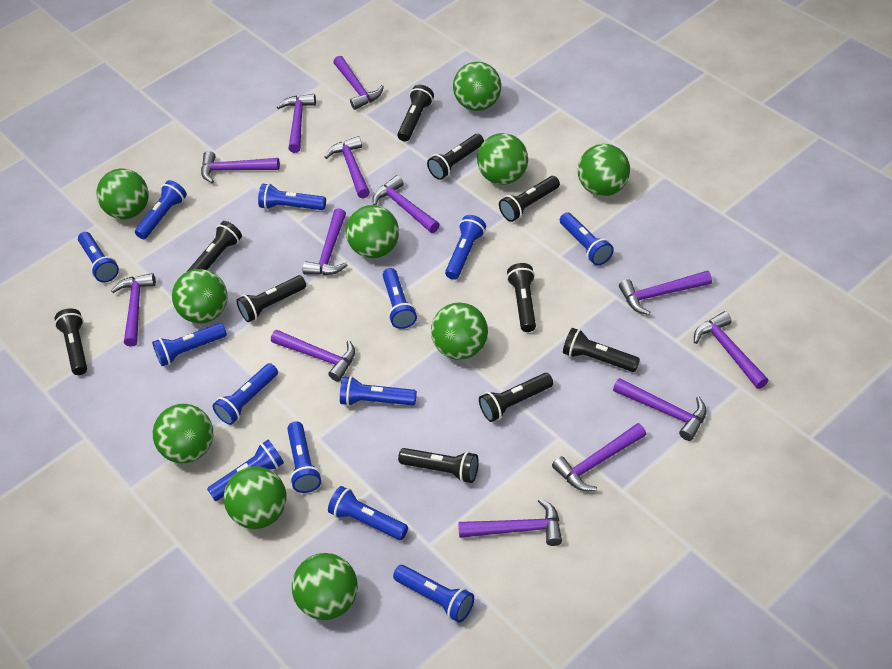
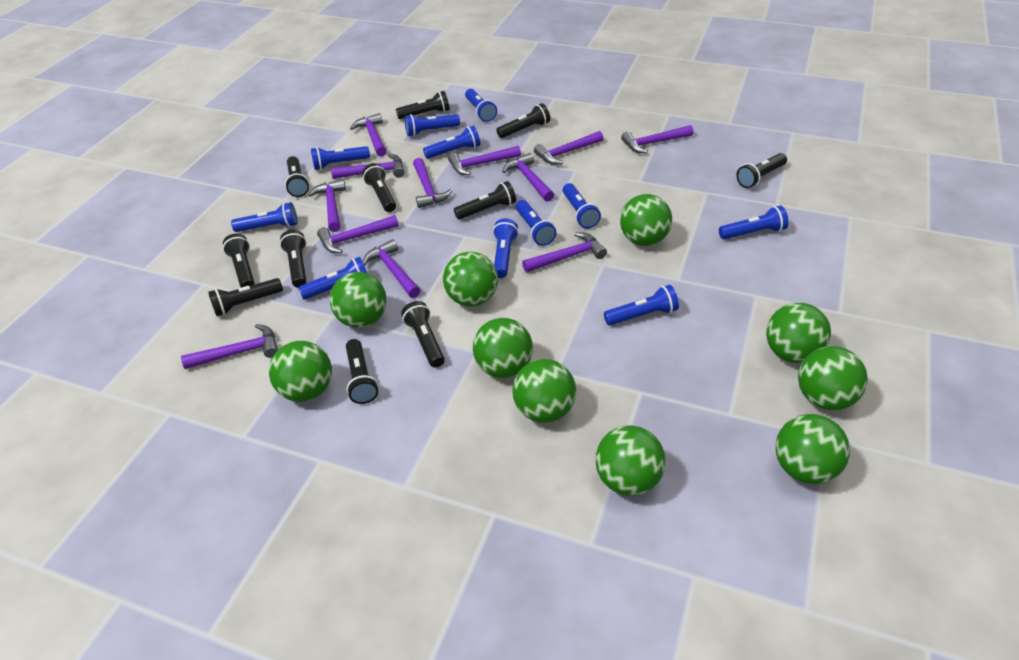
black flashlight: 10 -> 11
blue flashlight: 13 -> 11
purple hammer: 13 -> 12

